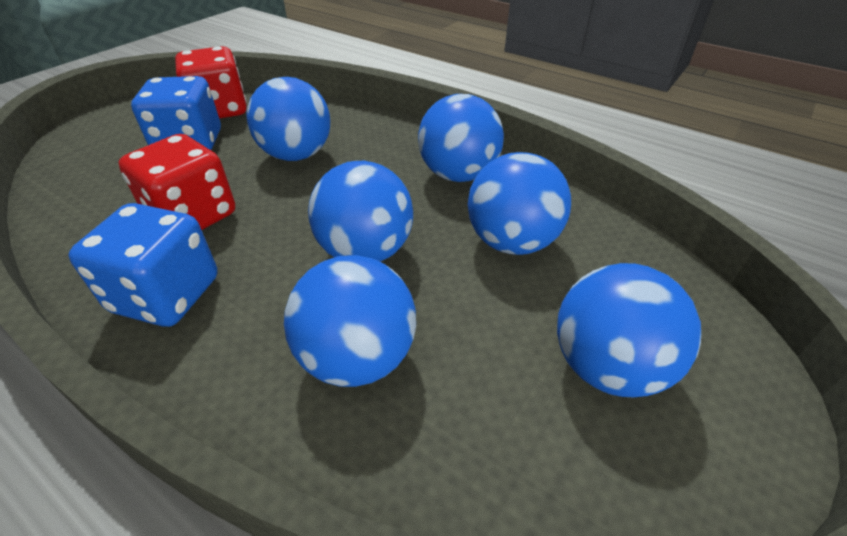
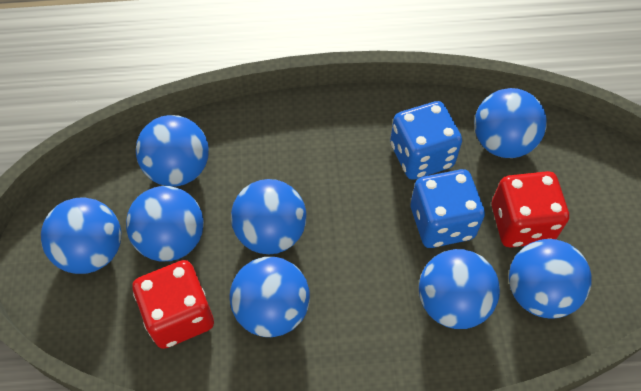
blue ball: 6 -> 8

